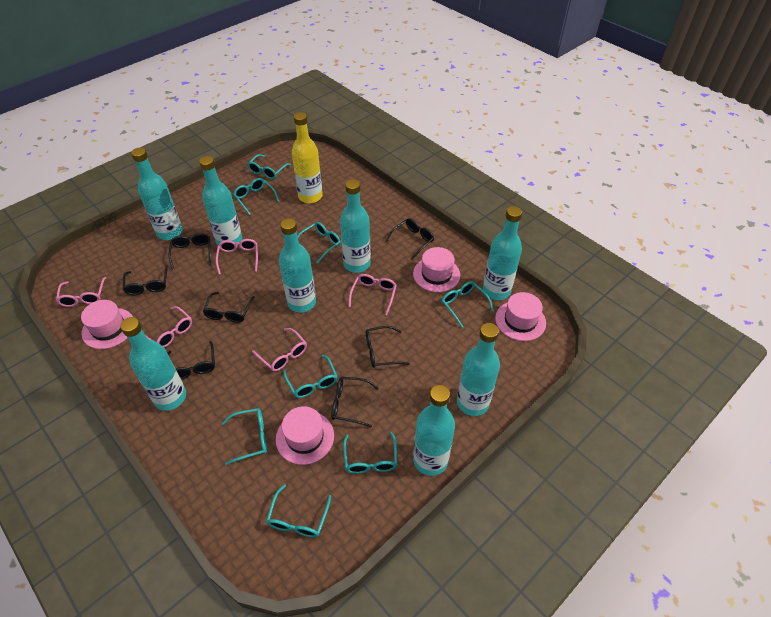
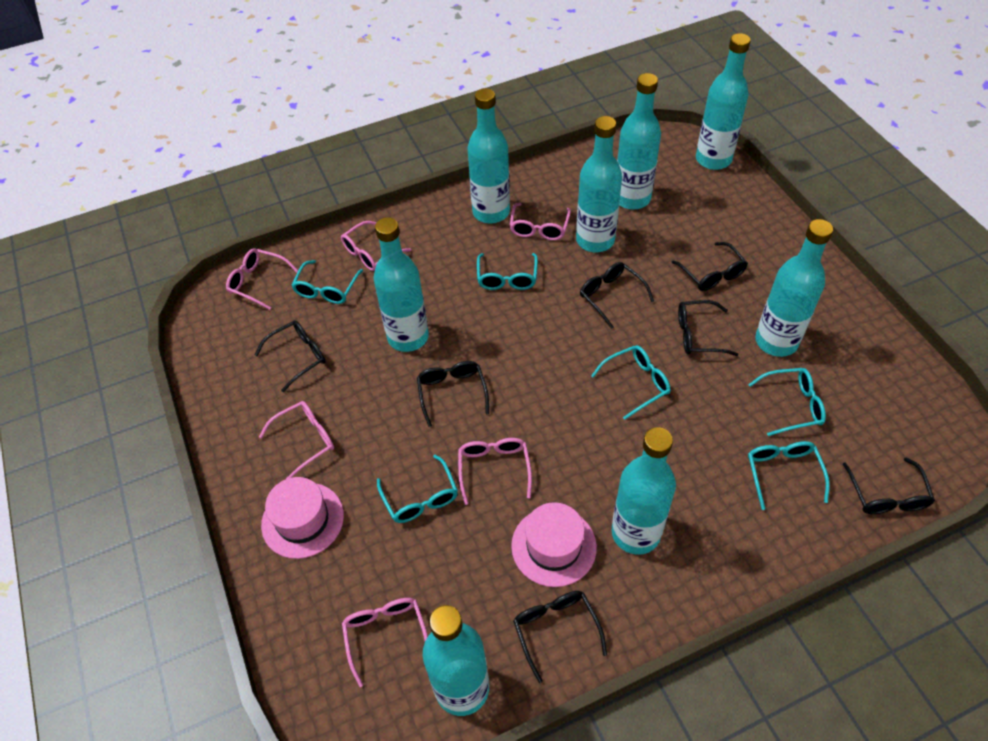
pink glasses: 5 -> 6
pink hat: 4 -> 2
turquoise glasses: 8 -> 6
yellow bottle: 1 -> 0

